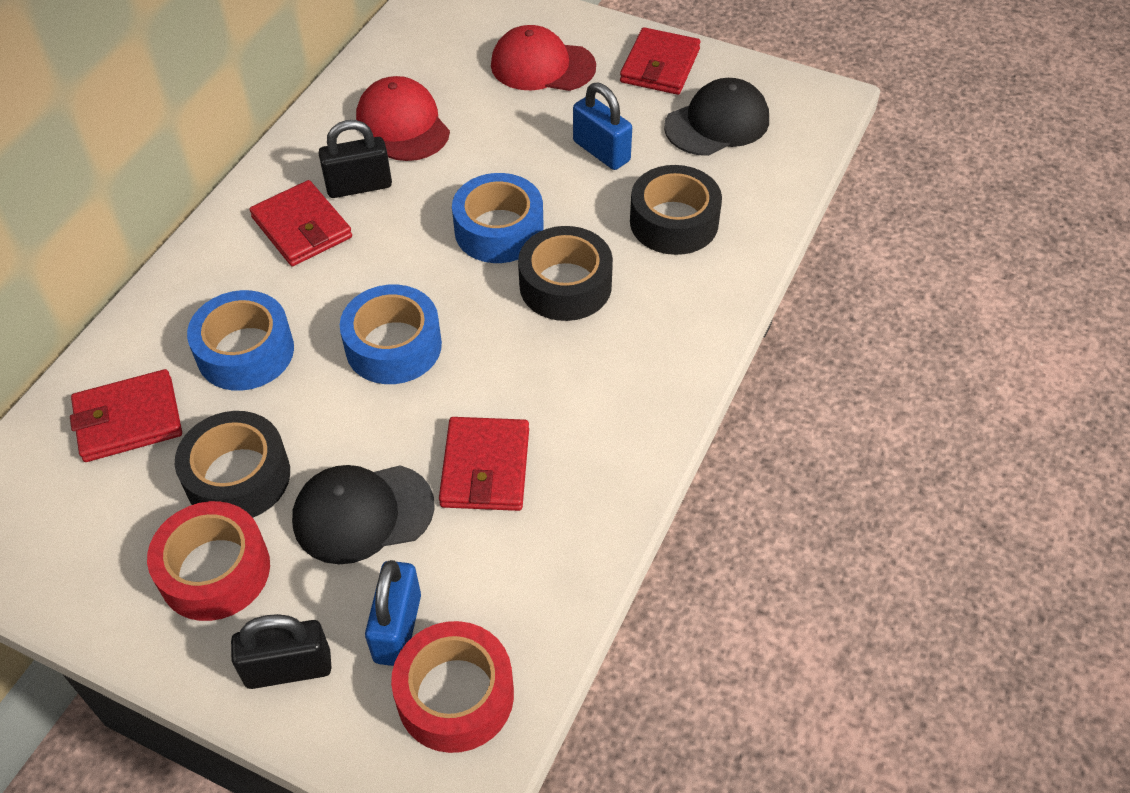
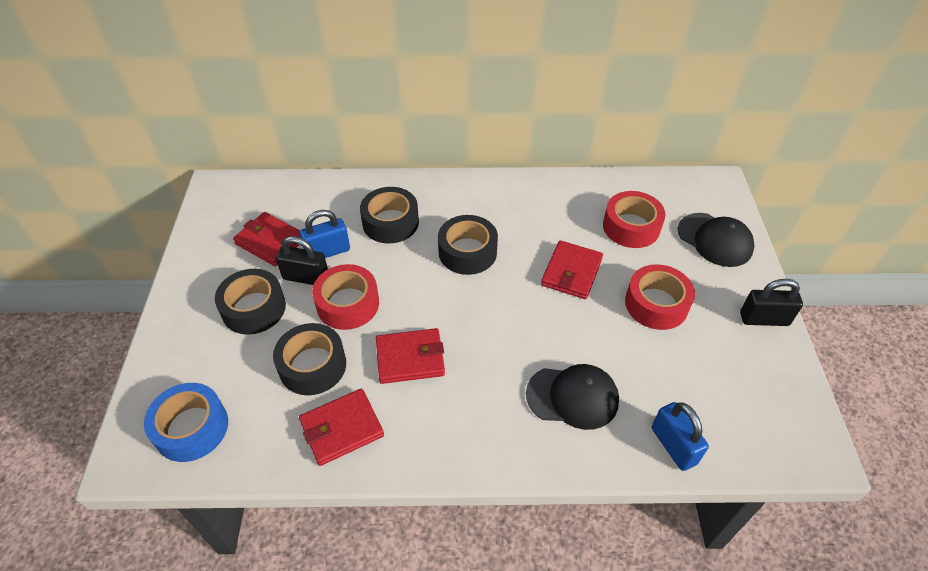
black tape: 3 -> 4
blue tape: 3 -> 1
red cap: 2 -> 0
red tape: 2 -> 3

